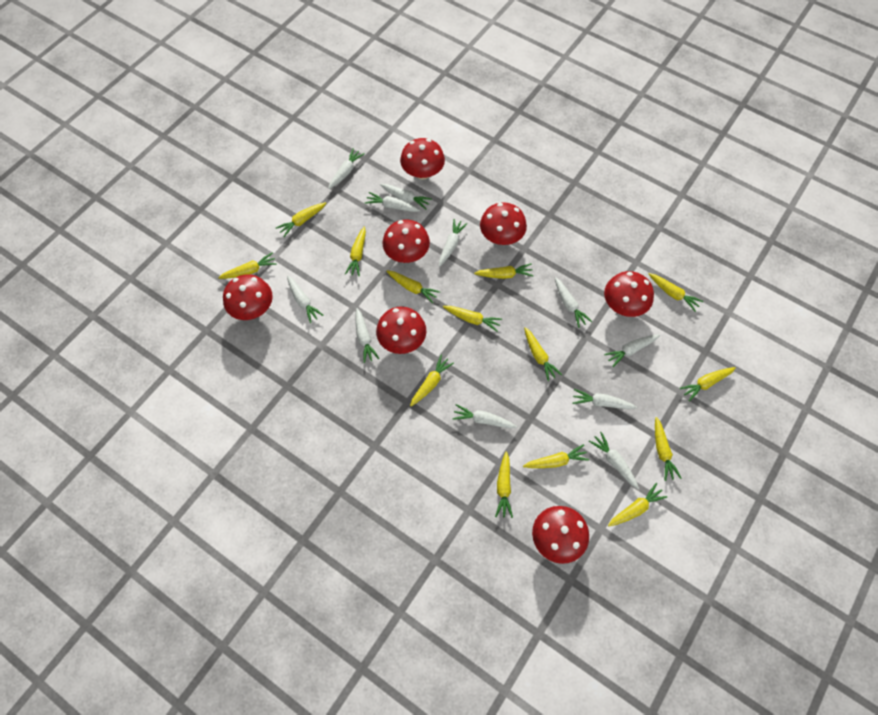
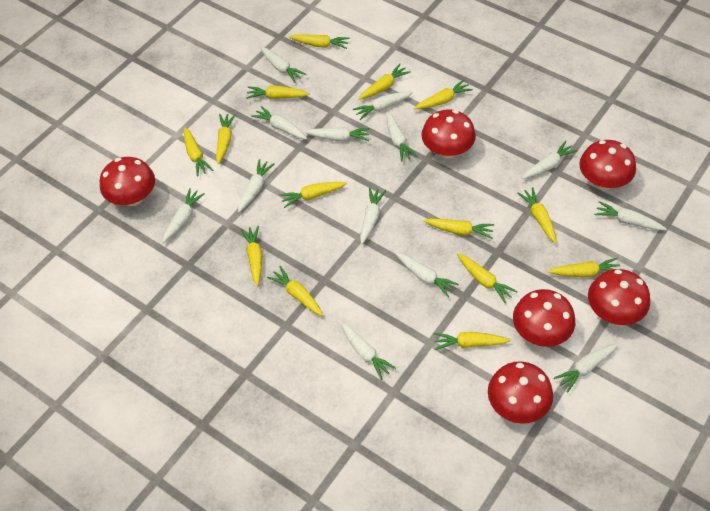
red mushroom: 7 -> 6
white carrot: 11 -> 13

